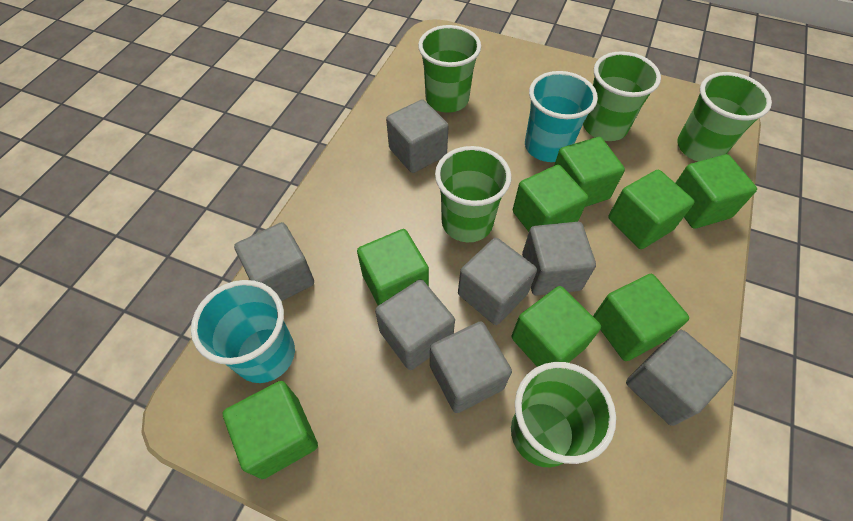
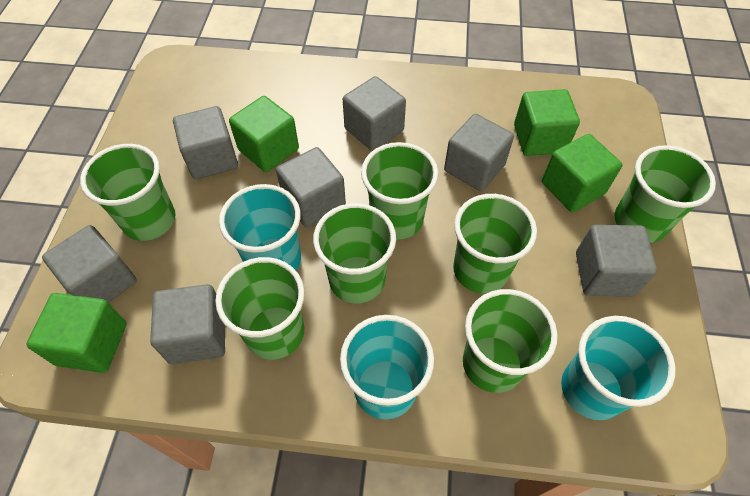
green cube: 8 -> 4
green cup: 5 -> 7
turquoise cup: 2 -> 3

